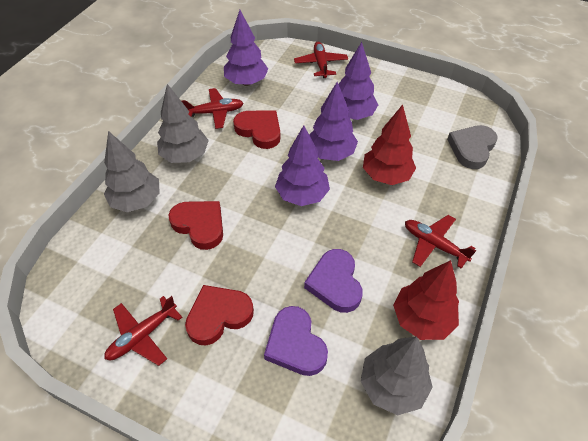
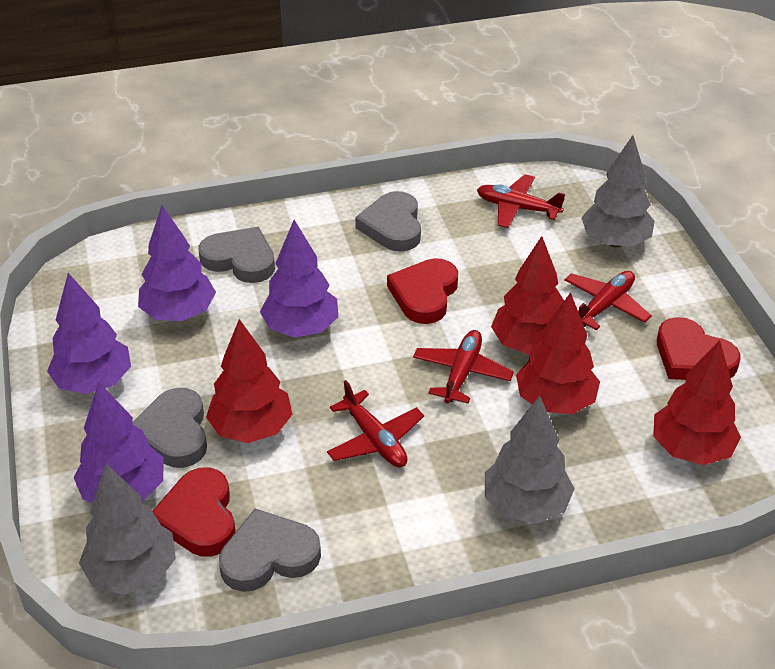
grey heart: 1 -> 4
purple heart: 2 -> 0
red tree: 2 -> 4

